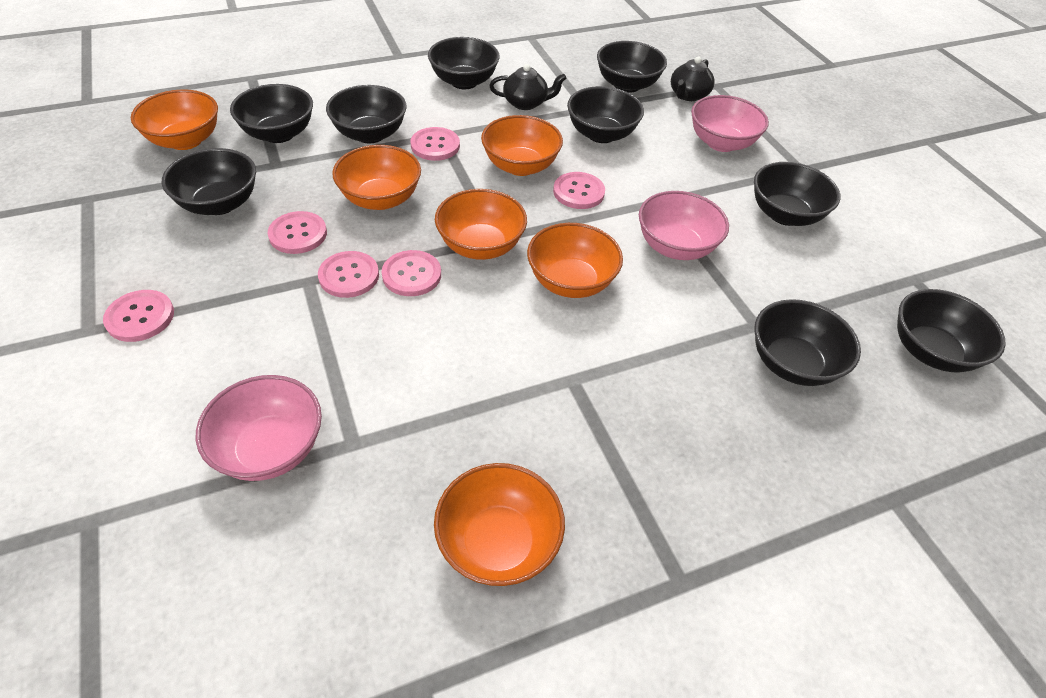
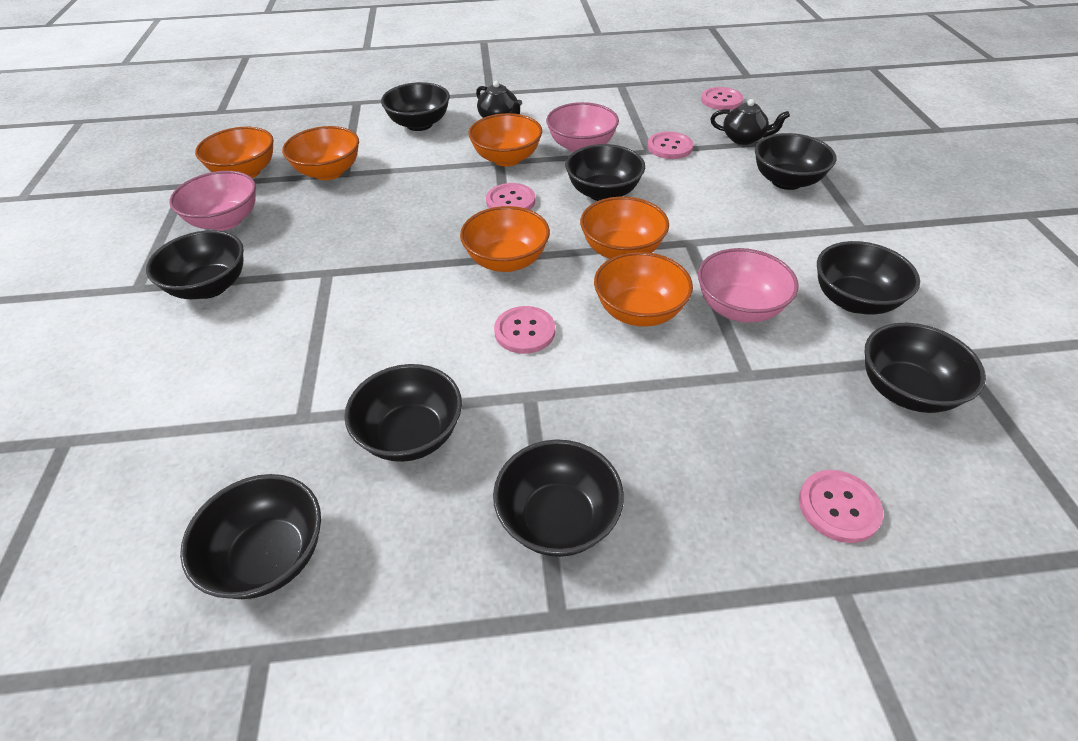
pink button: 6 -> 5

